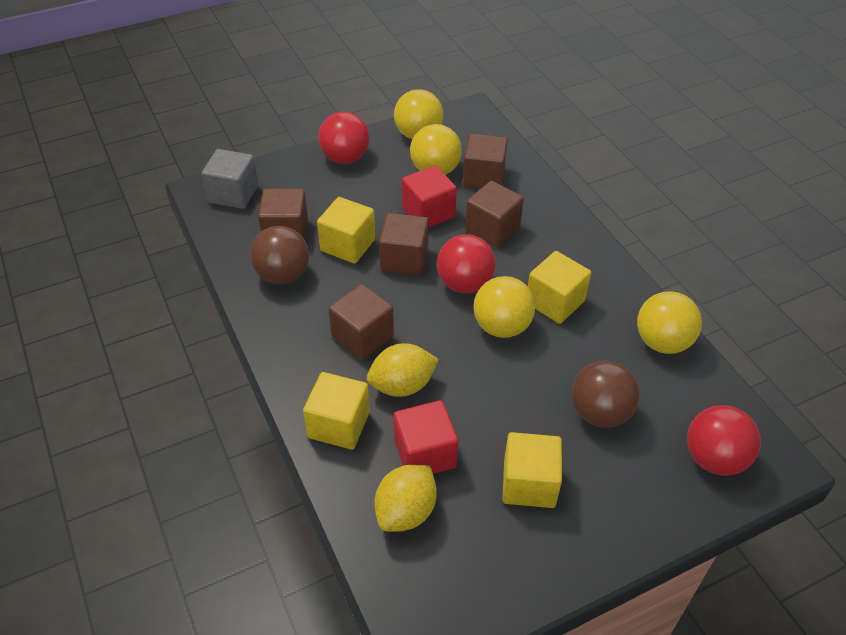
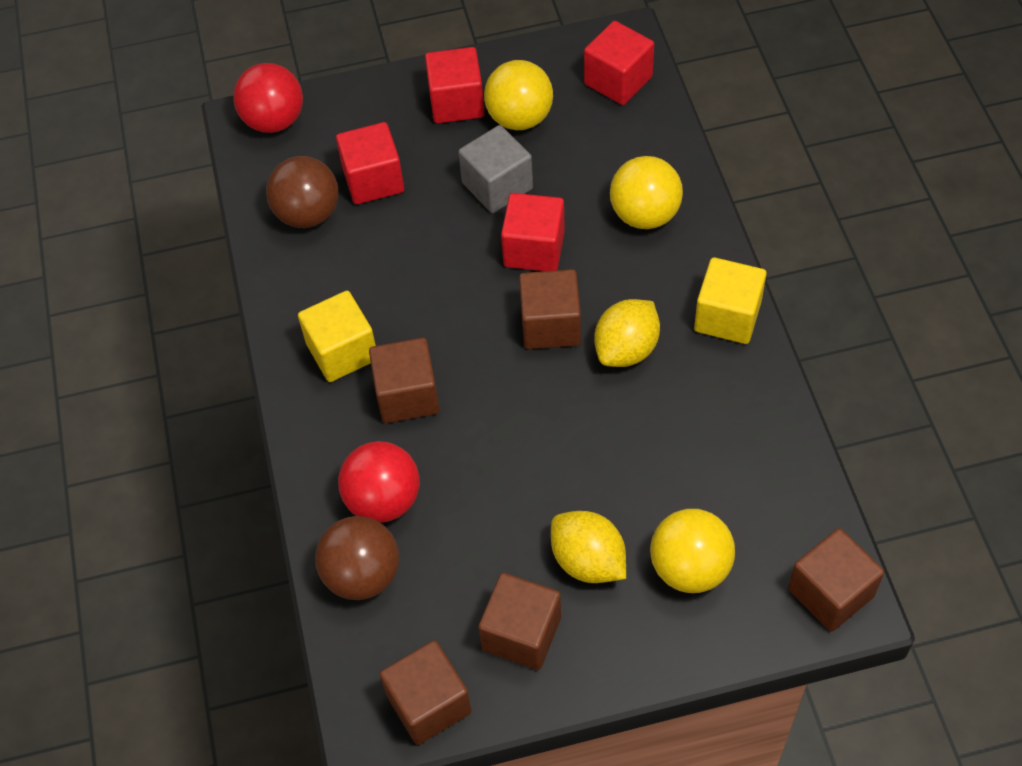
red ball: 3 -> 2
red cube: 2 -> 4
yellow ball: 4 -> 3
yellow cube: 4 -> 2

